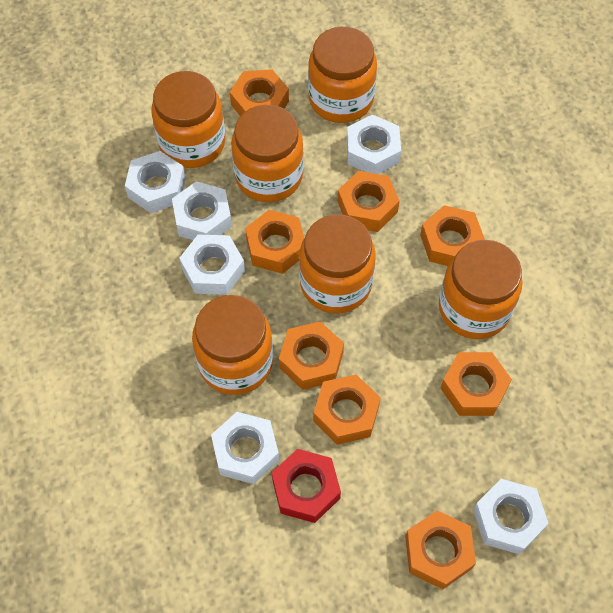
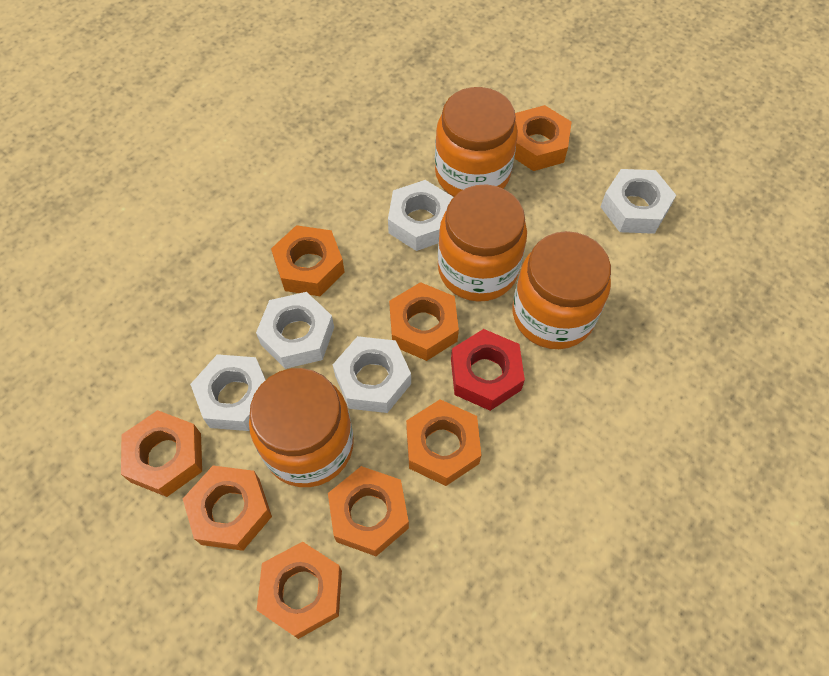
orange jar: 6 -> 4
white nut: 6 -> 5

